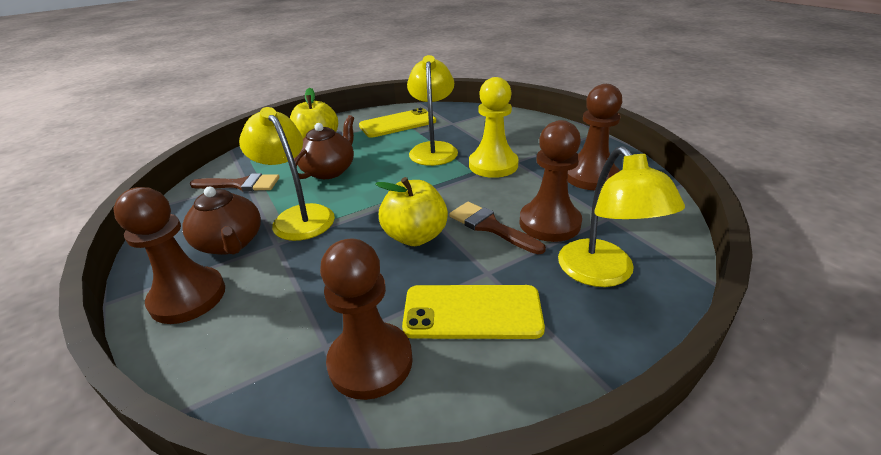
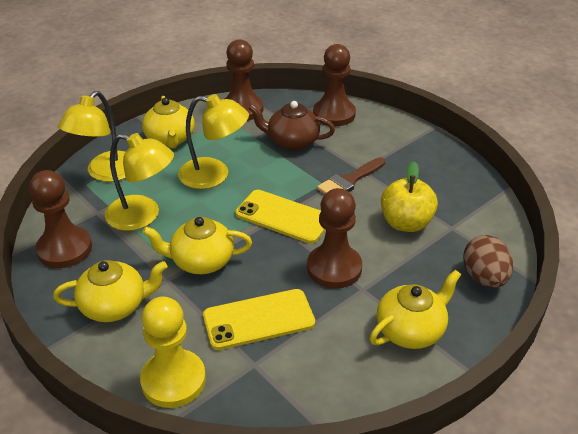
brown brush: 2 -> 1
brown egg: 0 -> 1
brown teapot: 2 -> 1
yellow apple: 2 -> 1
yellow teapot: 0 -> 4

